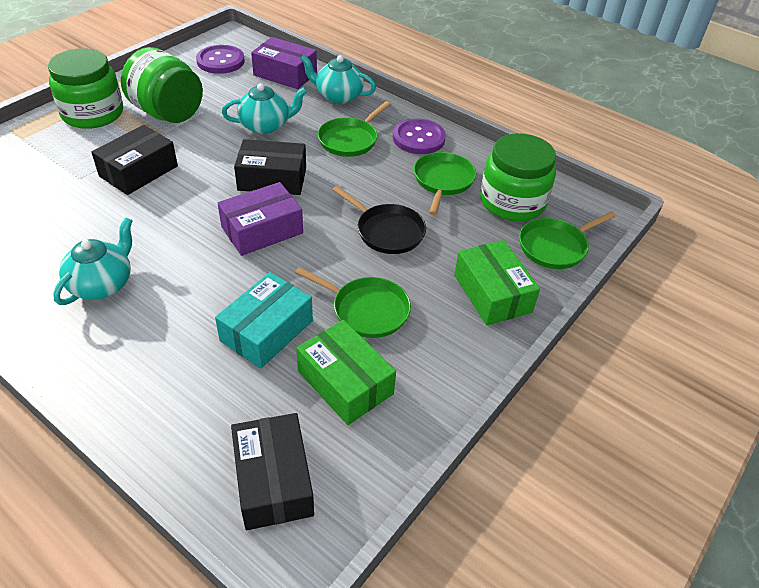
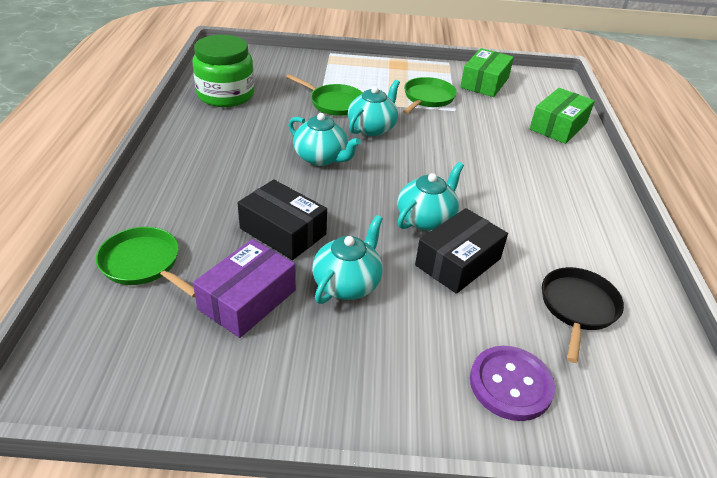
black box: 3 -> 2
green jar: 3 -> 1
green pan: 4 -> 3
purple box: 2 -> 1
purple button: 2 -> 1
turquoise box: 1 -> 0
turquoise teapot: 3 -> 4

